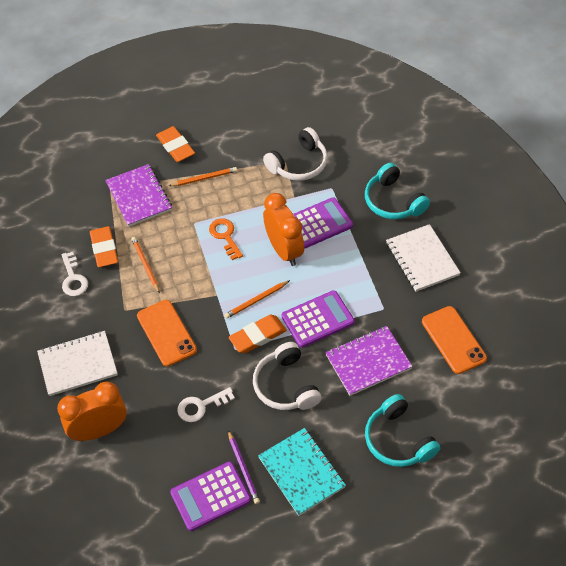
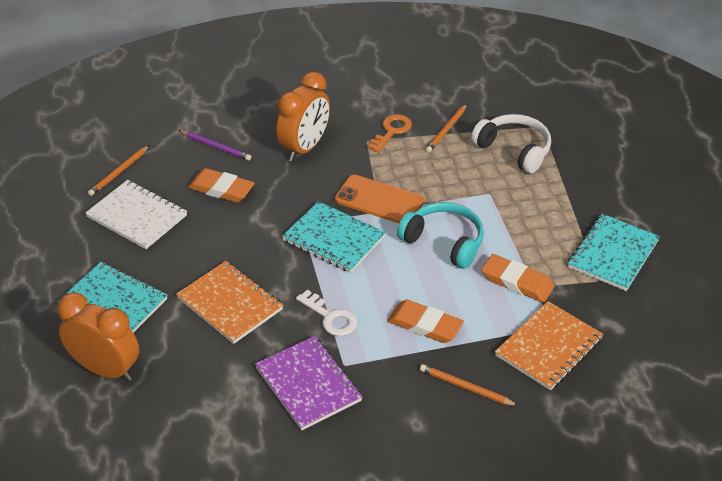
orange notebook: 0 -> 2
orange phone: 2 -> 1
purple calculator: 3 -> 0
purple notebook: 2 -> 1
turquoise headphones: 2 -> 1
turquoise notebook: 1 -> 3
white headphones: 2 -> 1
white key: 2 -> 1
white notebook: 2 -> 1

